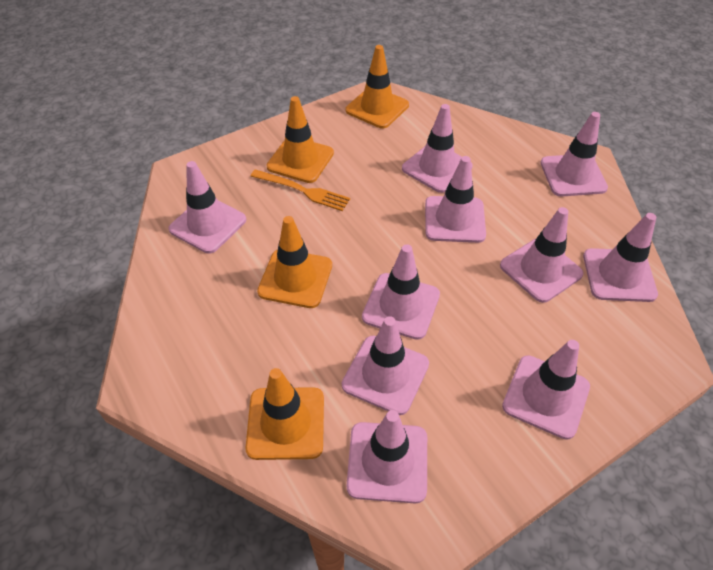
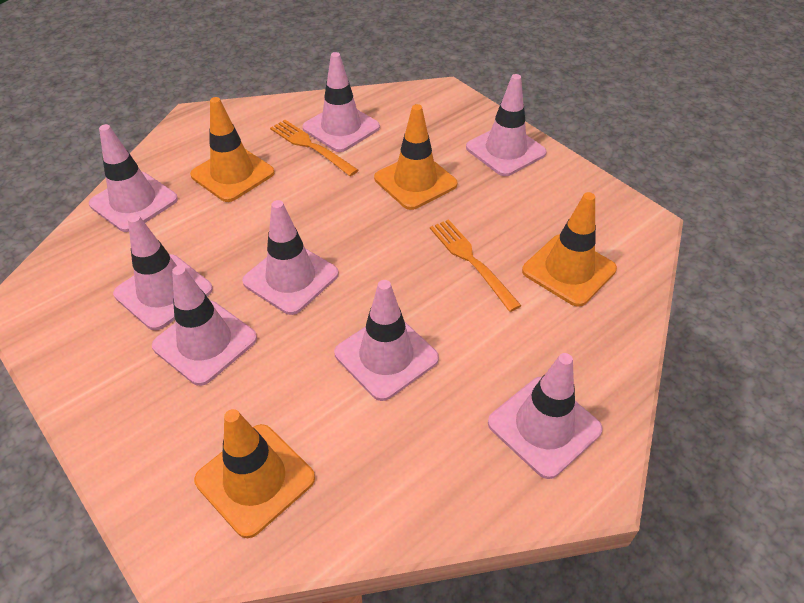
orange fork: 1 -> 2
pink traffic cone: 10 -> 8

